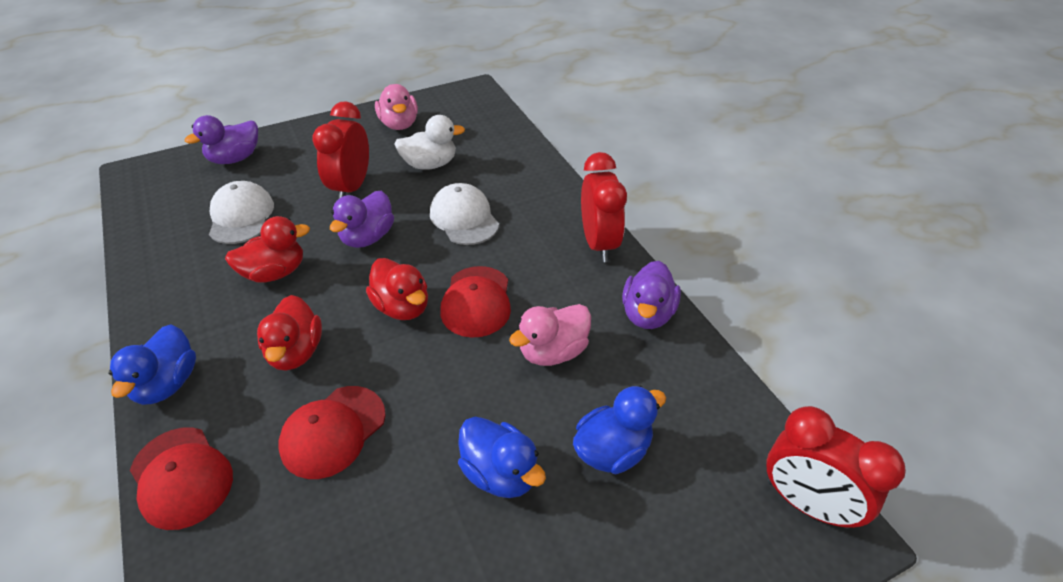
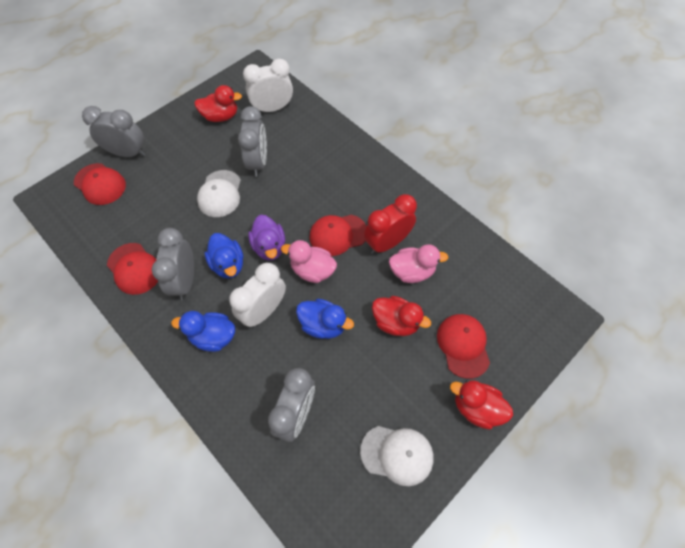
grey clock: 0 -> 4
purple duck: 3 -> 1
red cap: 3 -> 4
red clock: 3 -> 1
white clock: 0 -> 2
white duck: 1 -> 0

